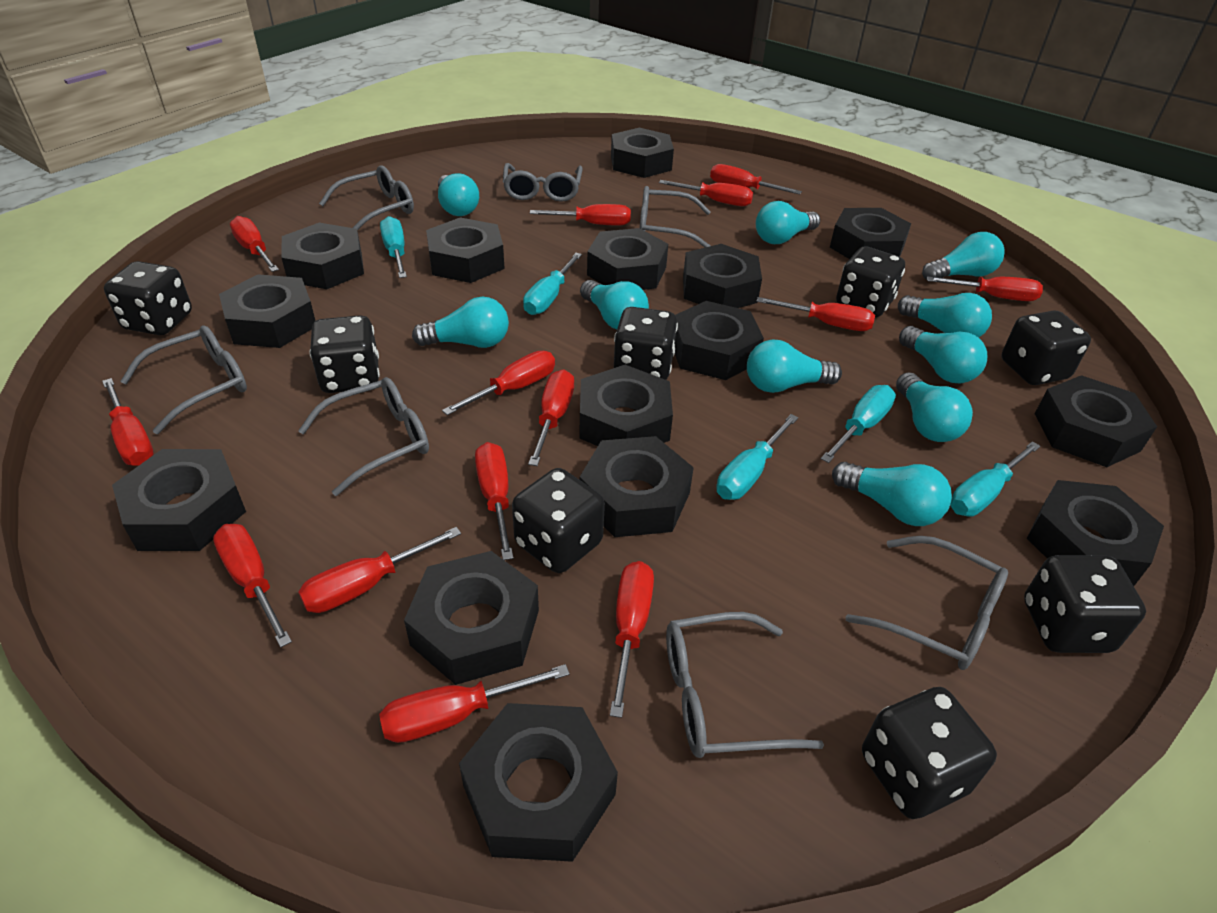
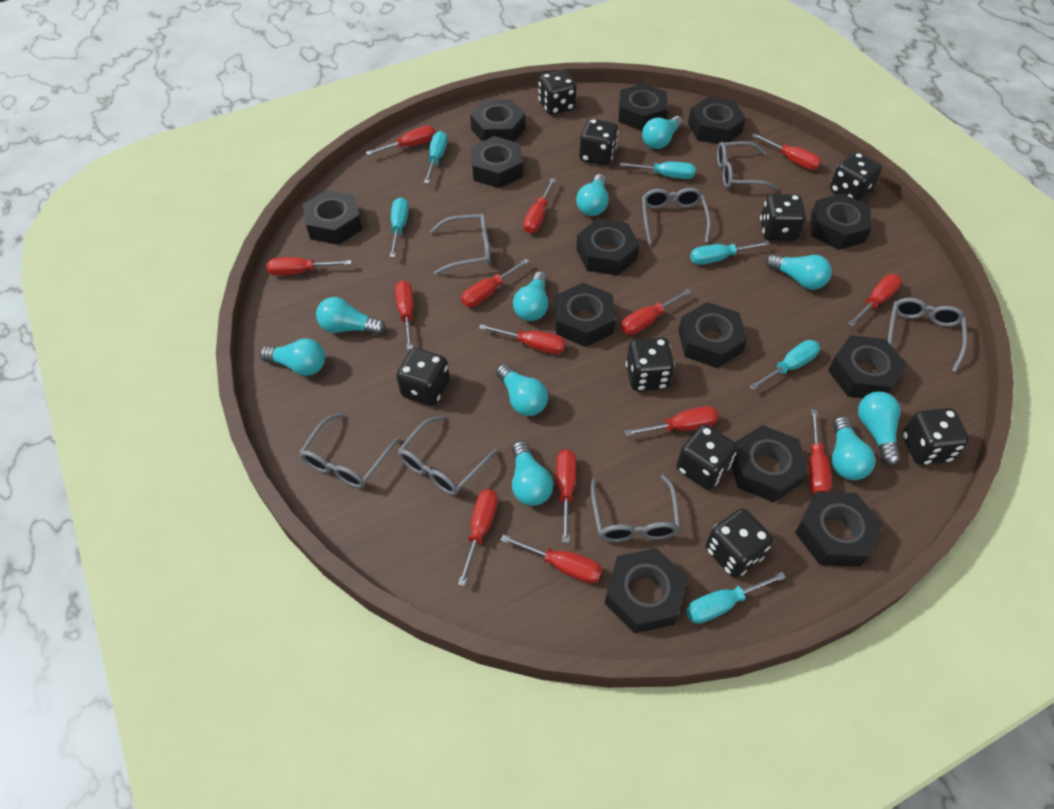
black dice: 8 -> 9
black nut: 15 -> 13
turquoise screwdriver: 5 -> 6

